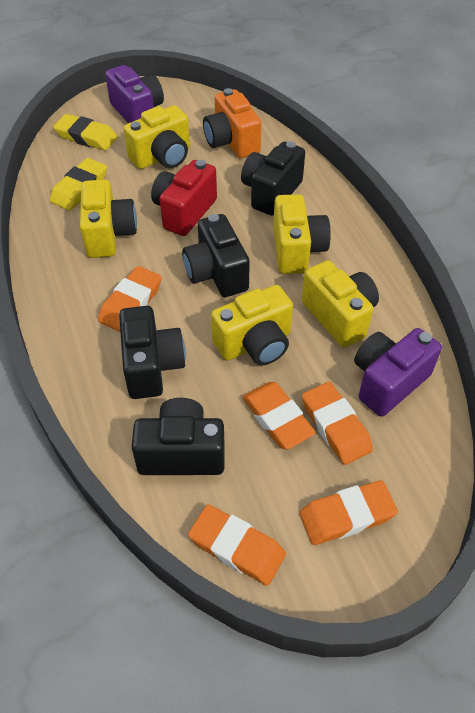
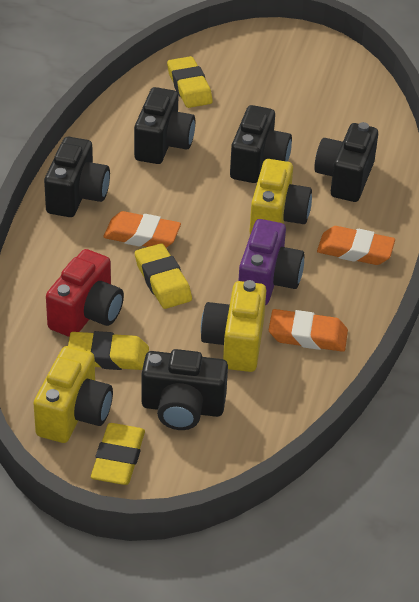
black camera: 4 -> 5
orange camera: 1 -> 0
orange eraser: 5 -> 3
purple camera: 2 -> 1
yellow camera: 5 -> 3
yellow eraser: 2 -> 4

